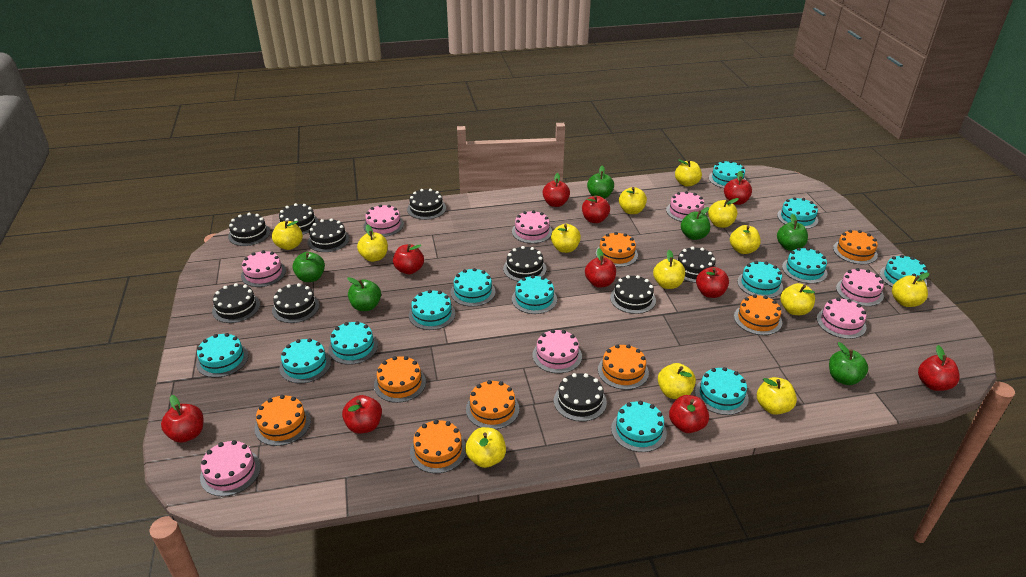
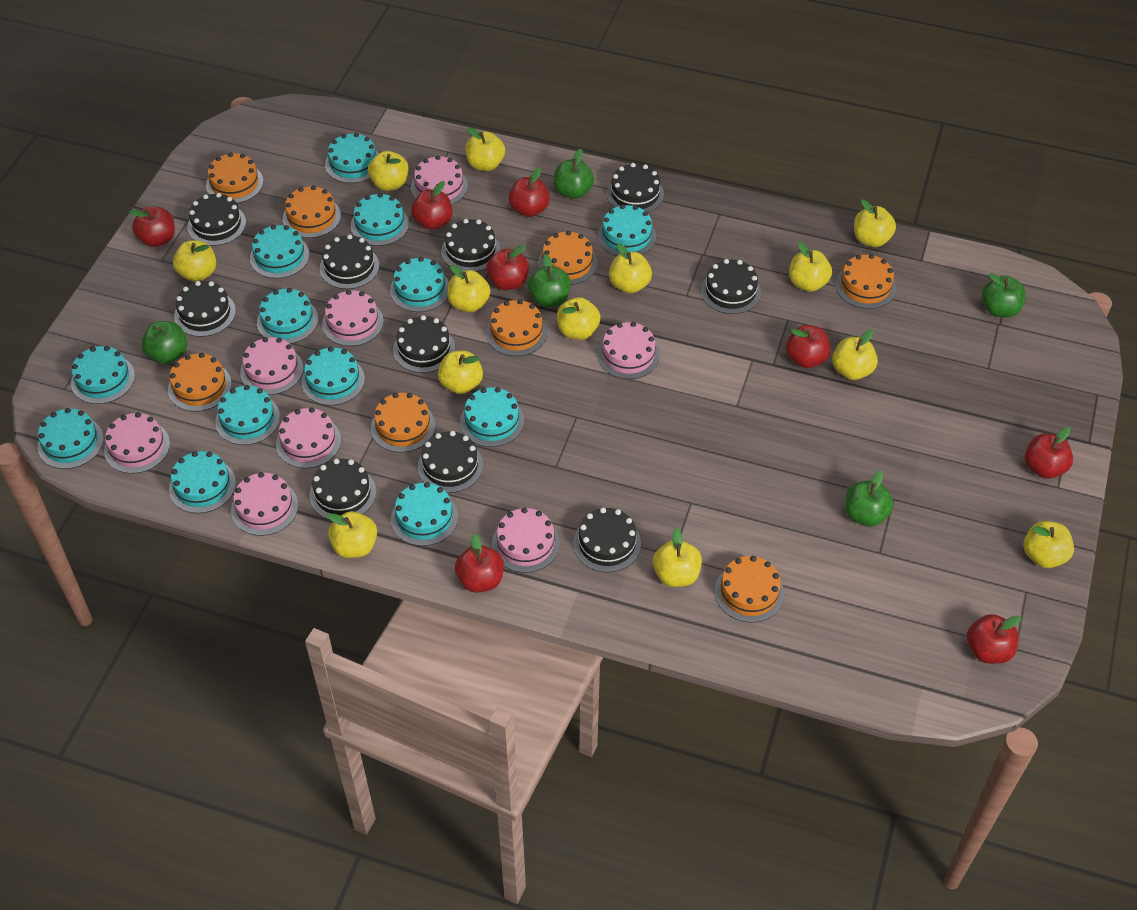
green apple: 6 -> 5
red apple: 10 -> 8

